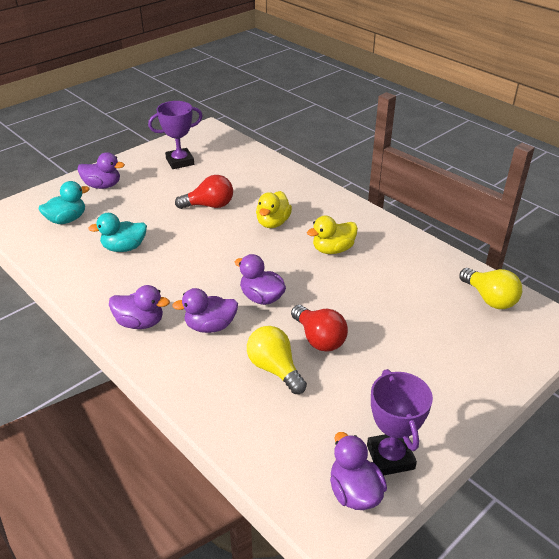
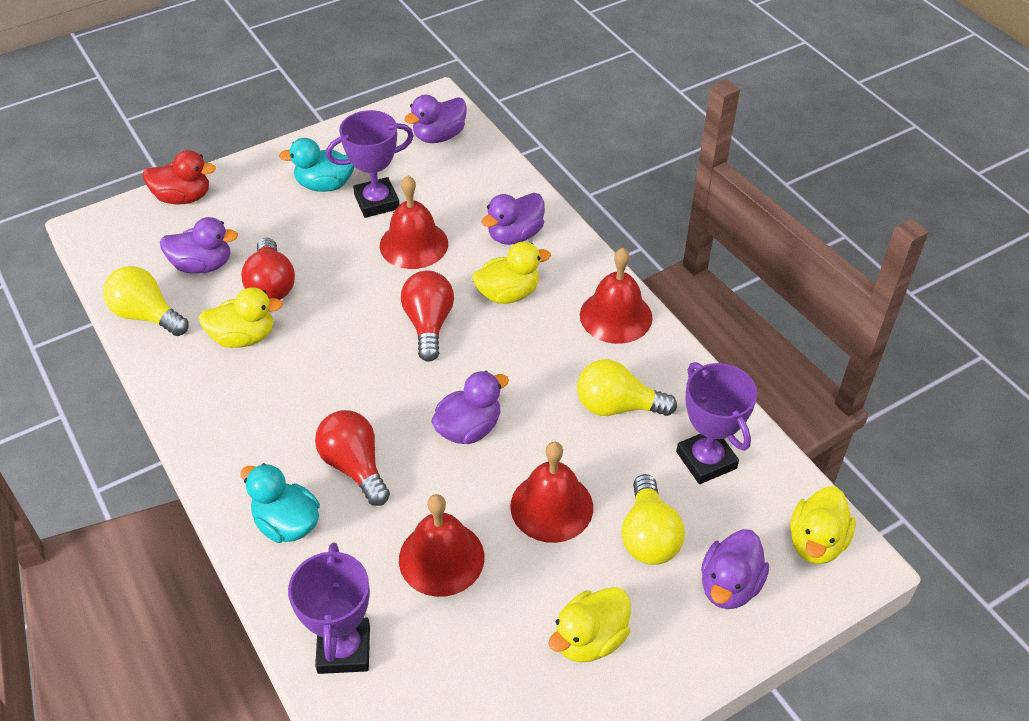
purple trophy: 2 -> 3
red bell: 0 -> 4
red duck: 0 -> 1
red light bulb: 2 -> 3
yellow duck: 2 -> 4
yellow light bulb: 2 -> 3

